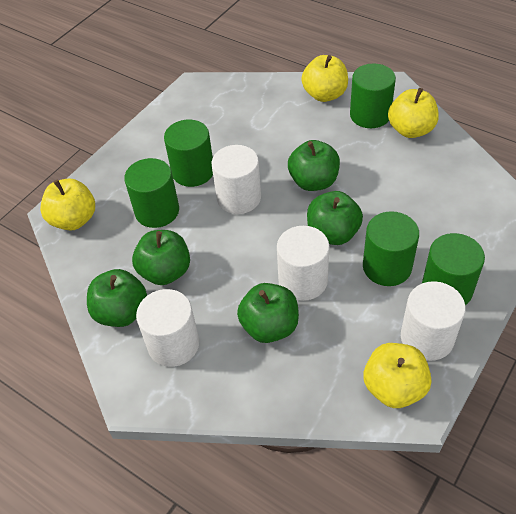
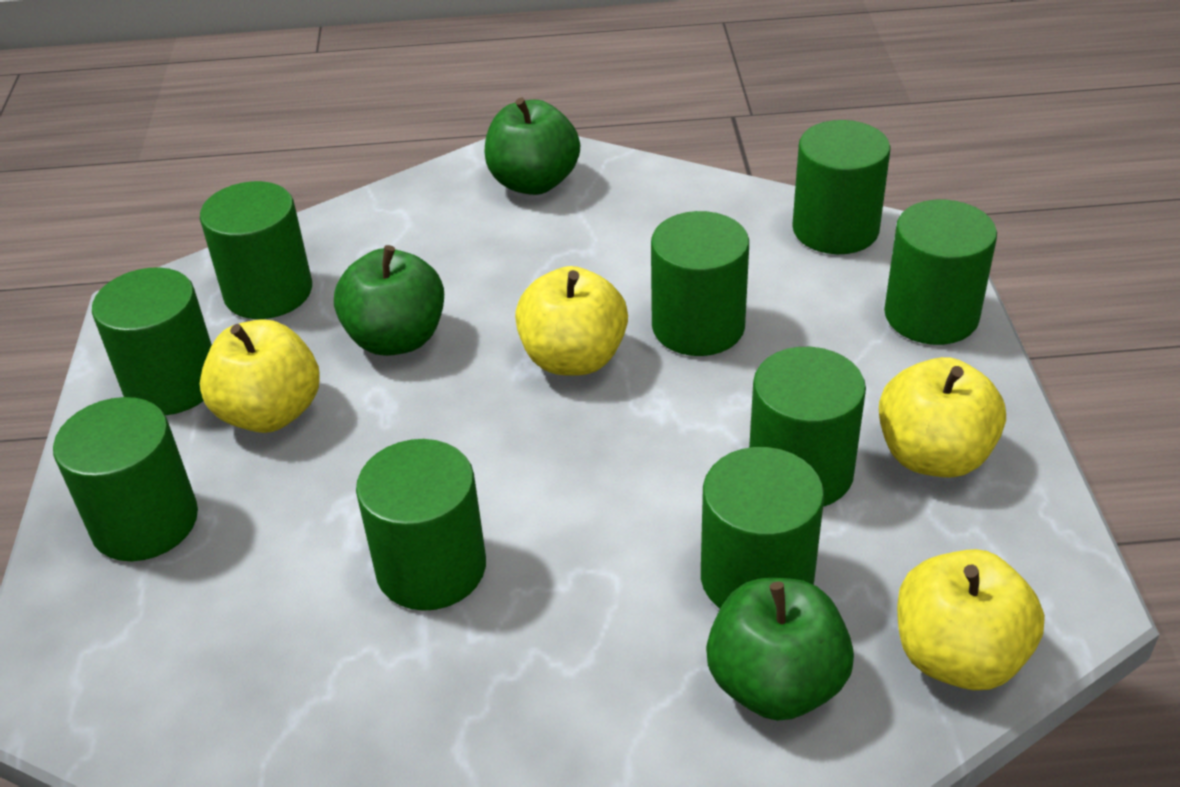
green apple: 5 -> 3
green cylinder: 5 -> 9
white cylinder: 4 -> 0

